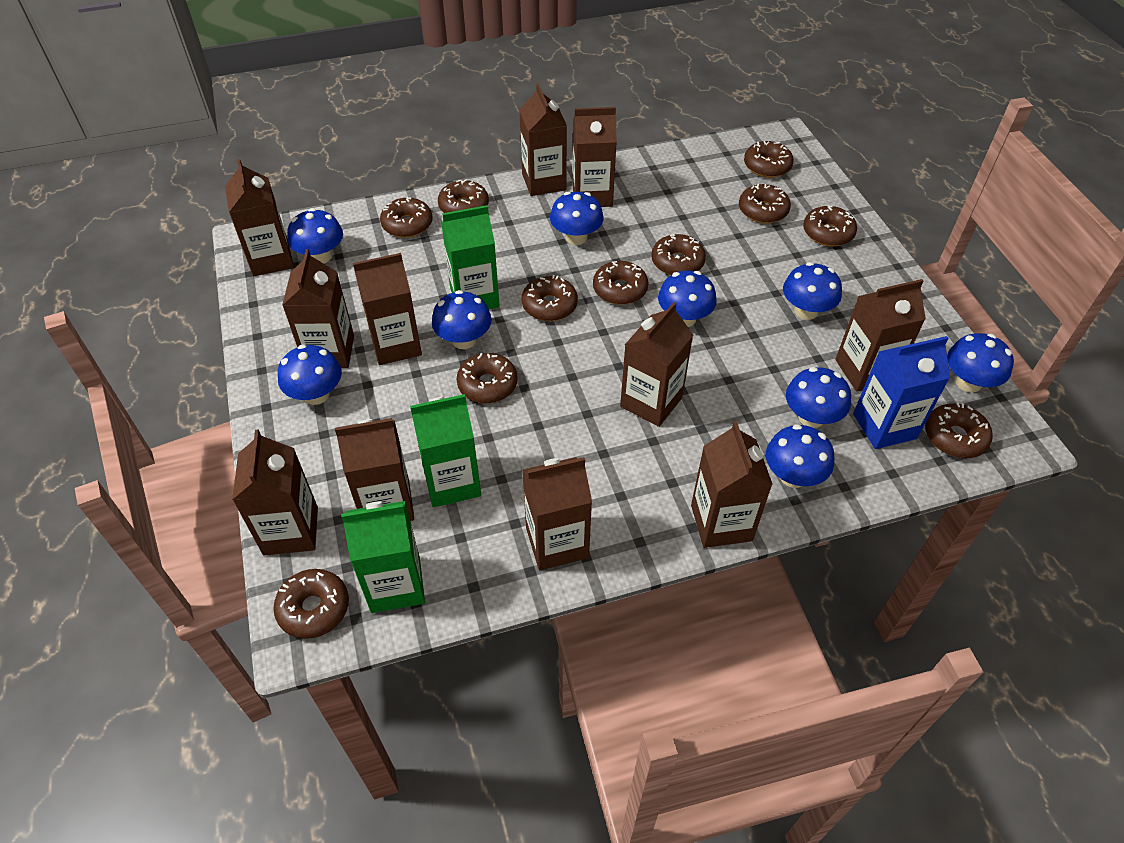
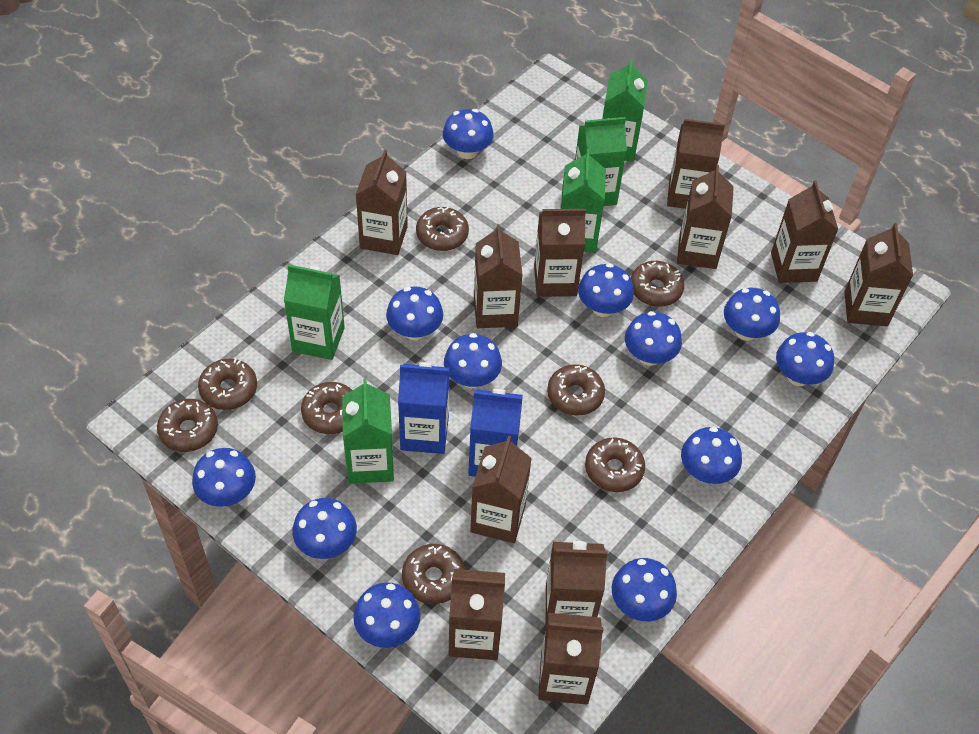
blue carton: 1 -> 2
blue mushroom: 9 -> 12
brown donut: 11 -> 8
green carton: 3 -> 5

